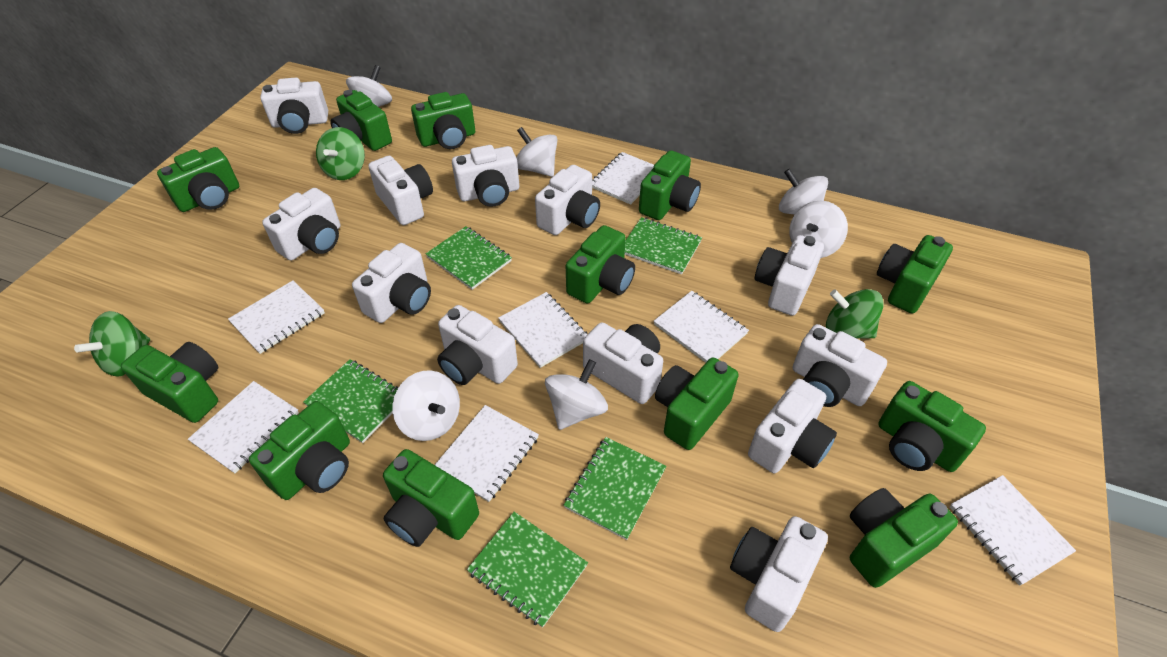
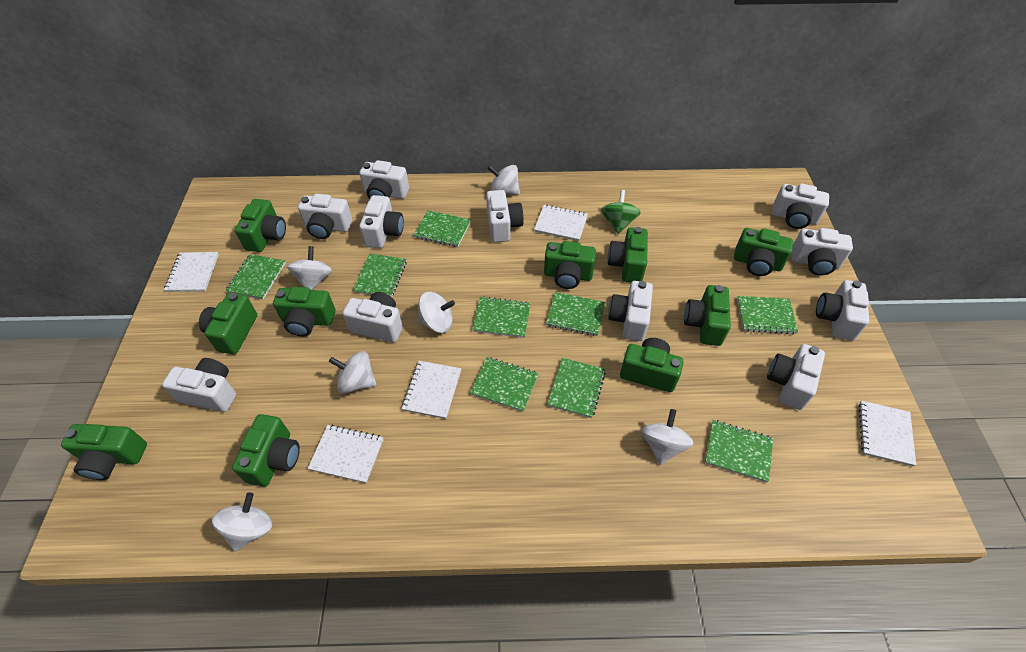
green camera: 12 -> 10
green notebook: 5 -> 9
green spinning top: 3 -> 1
white camera: 12 -> 11
white notebook: 7 -> 5

